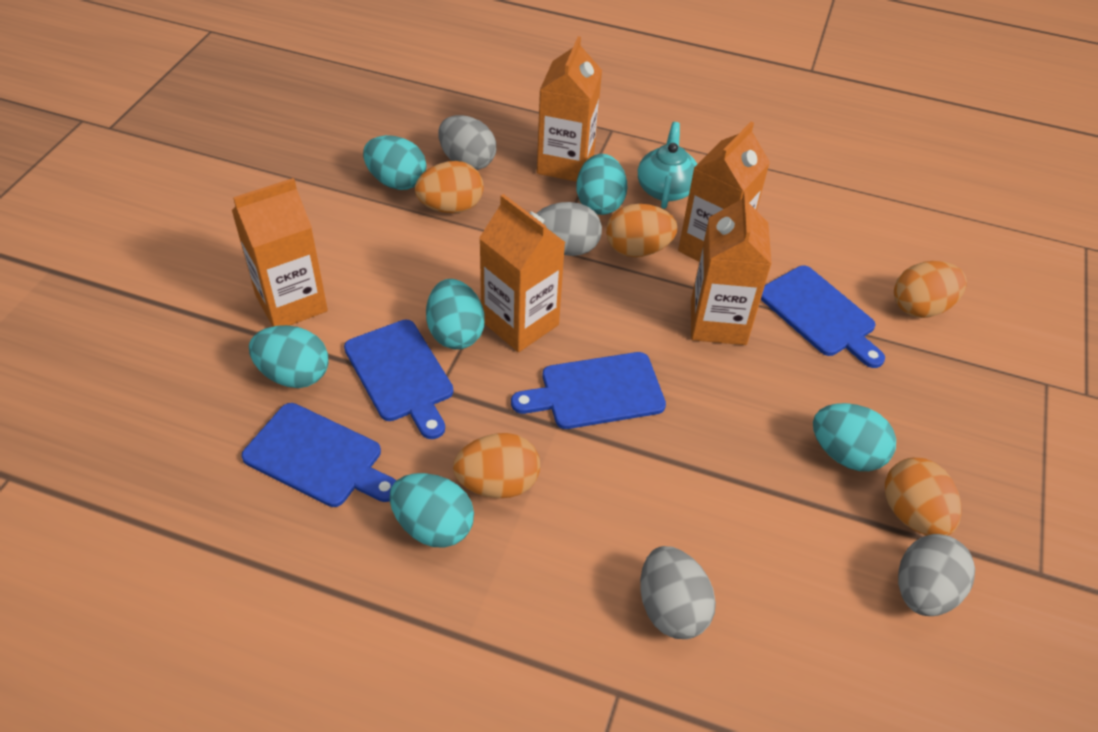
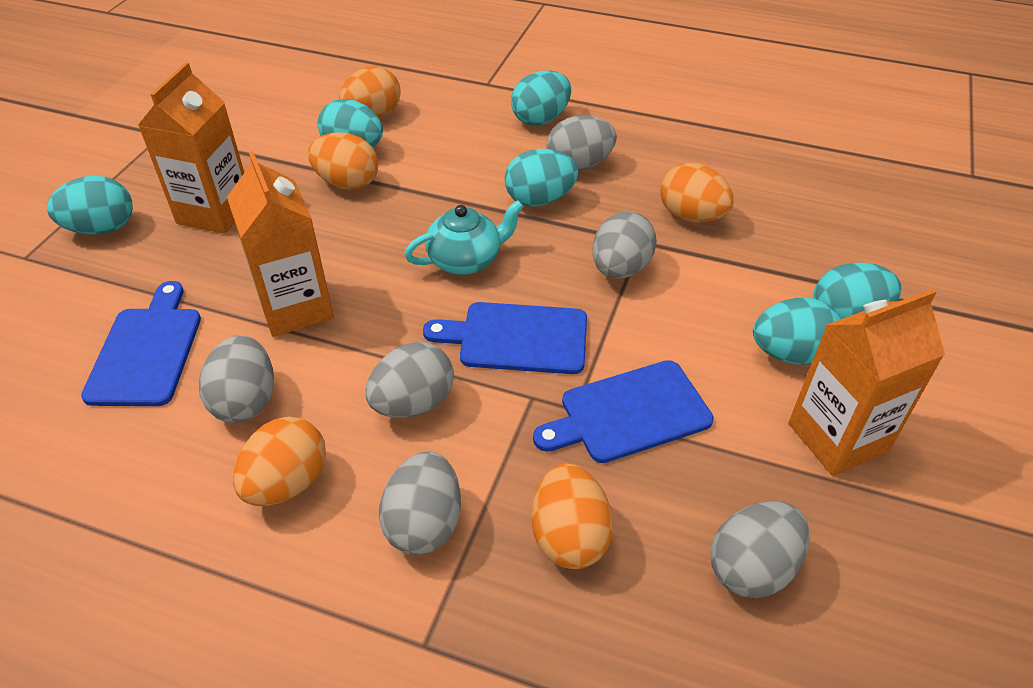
blue cutting board: 4 -> 3
grey egg: 4 -> 6
orange carton: 5 -> 3

